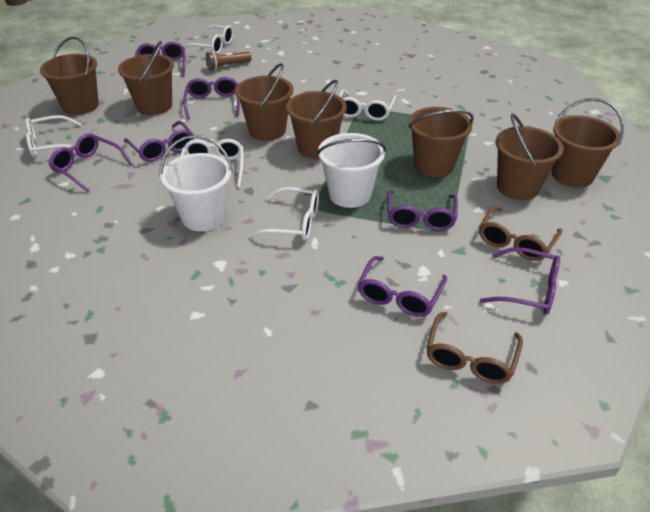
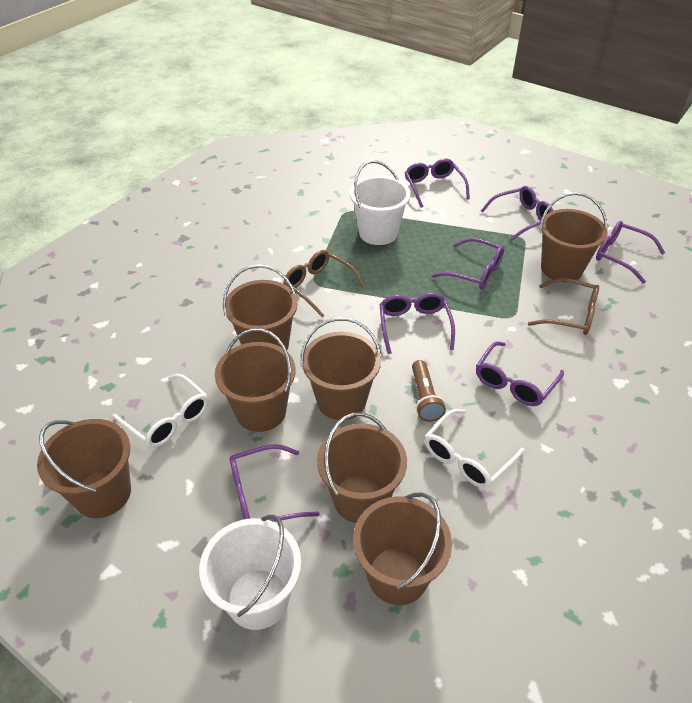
white glasses: 5 -> 2

